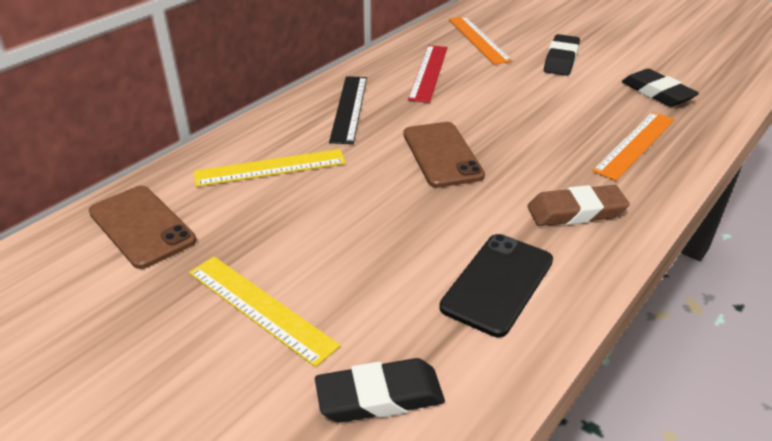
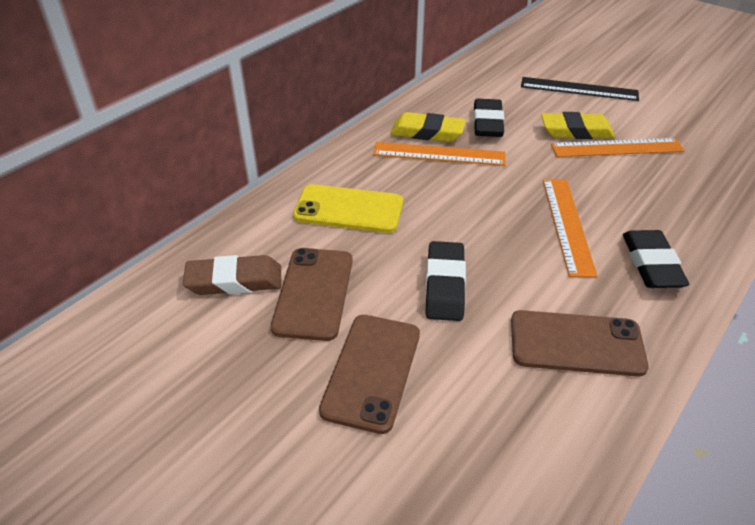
black phone: 1 -> 0
brown phone: 2 -> 3
orange ruler: 2 -> 3
red ruler: 1 -> 0
yellow eraser: 0 -> 2
yellow phone: 0 -> 1
yellow ruler: 2 -> 0

